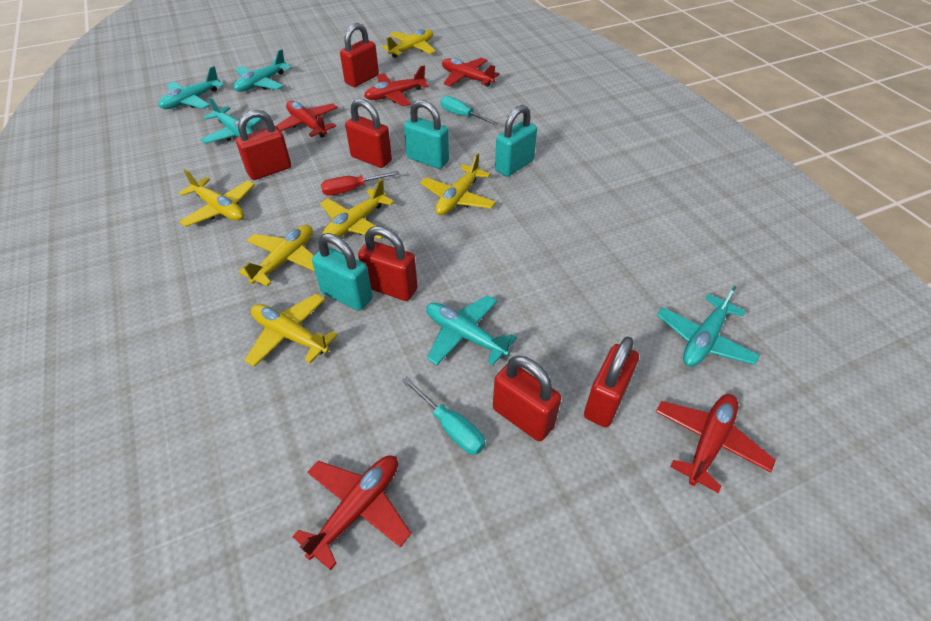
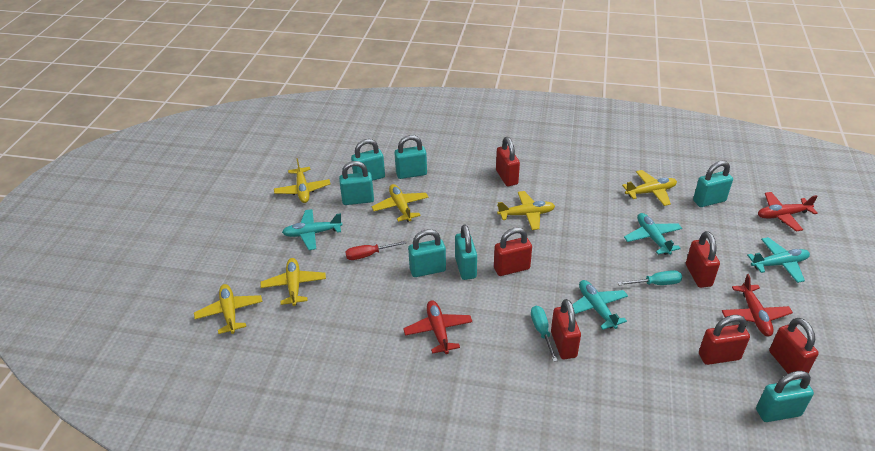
red plane: 5 -> 3
turquoise padlock: 3 -> 7
turquoise plane: 5 -> 4

